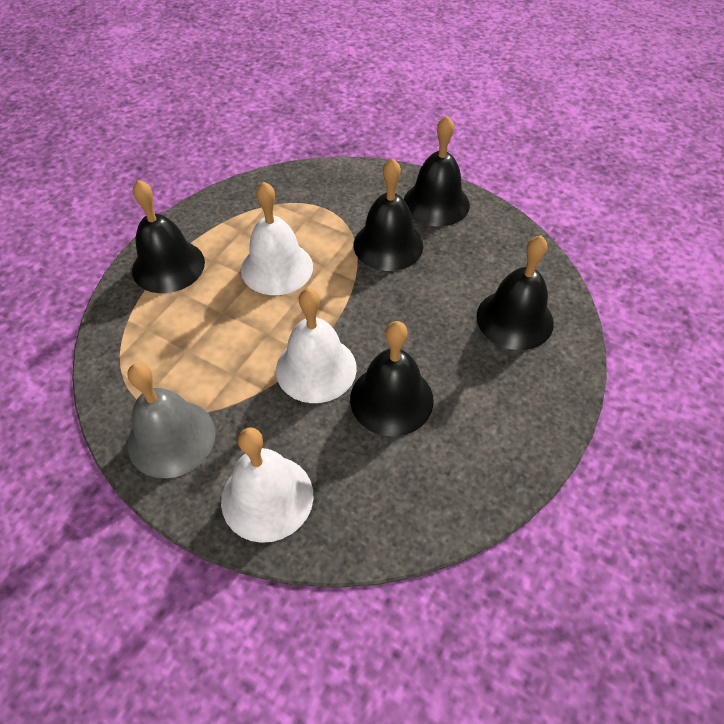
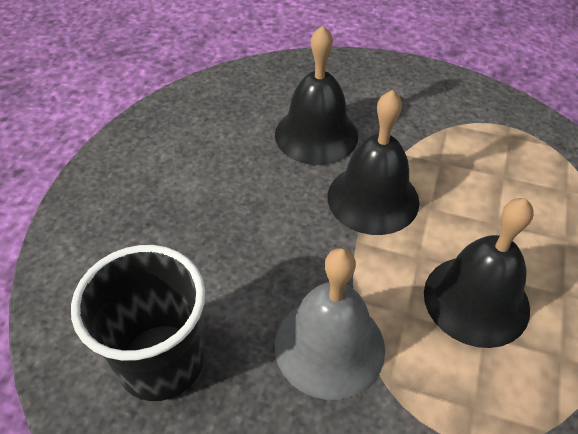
black bell: 5 -> 3
black cup: 0 -> 1
white bell: 3 -> 0

